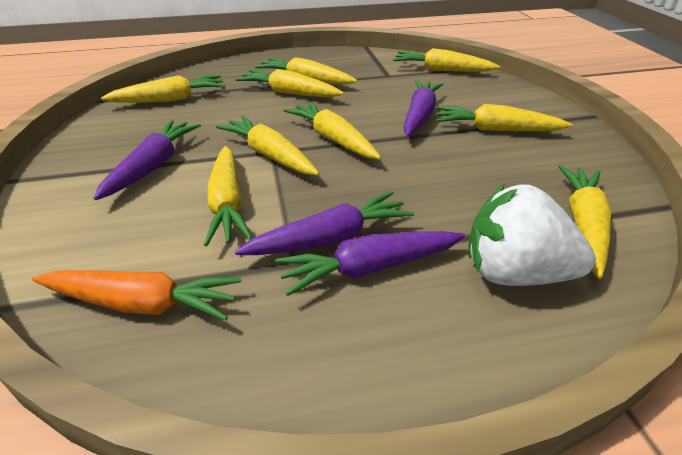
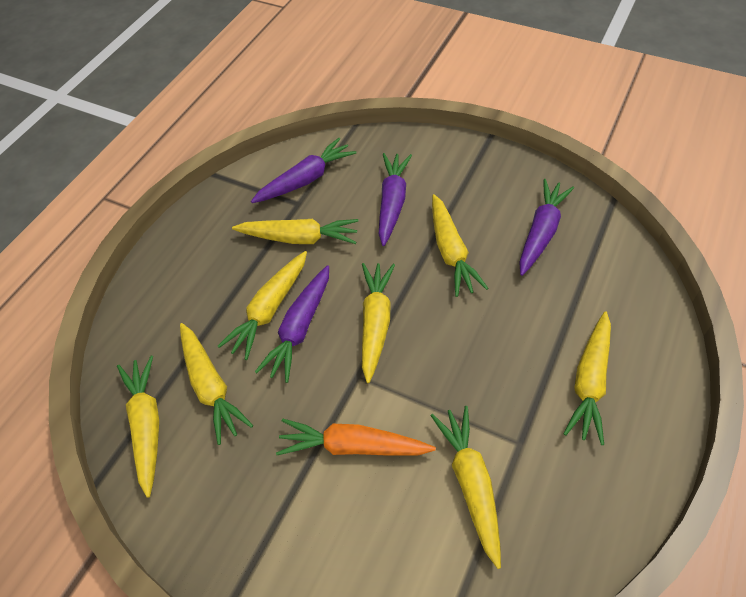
white strawberry: 1 -> 0
yellow carrot: 9 -> 8

